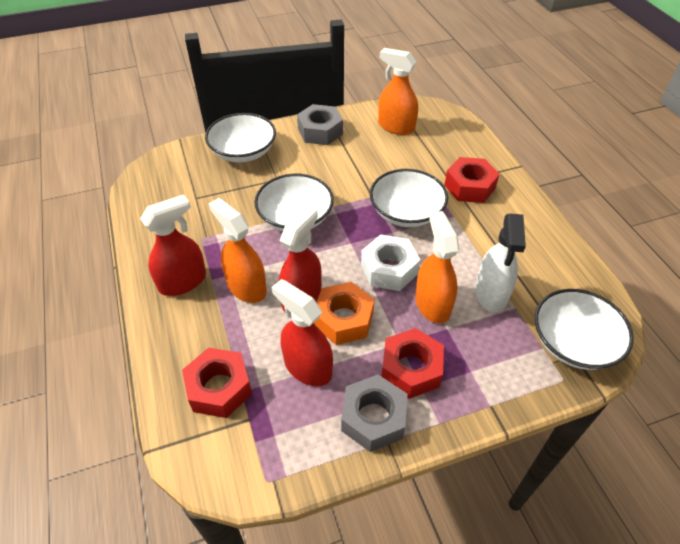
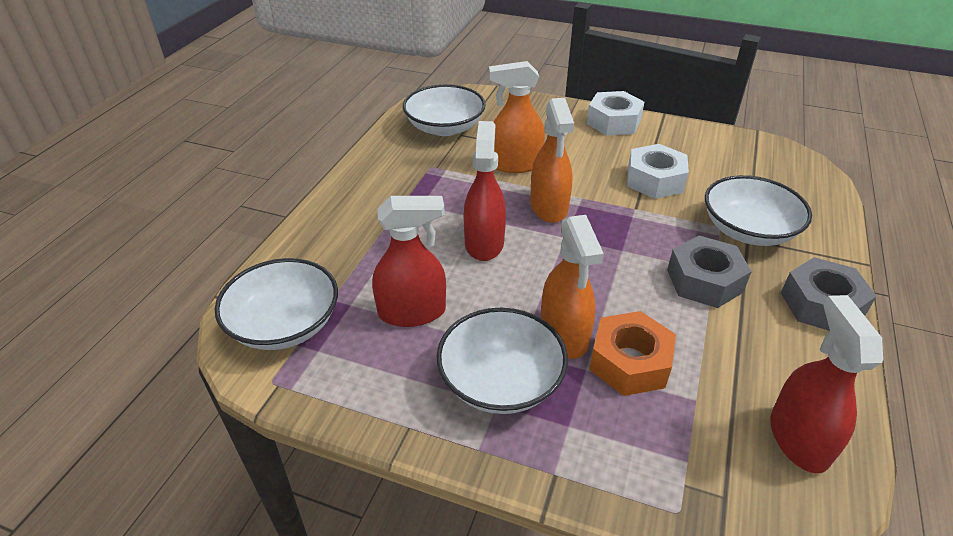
red nut: 3 -> 0
white nut: 1 -> 2
white spray bottle: 1 -> 0

